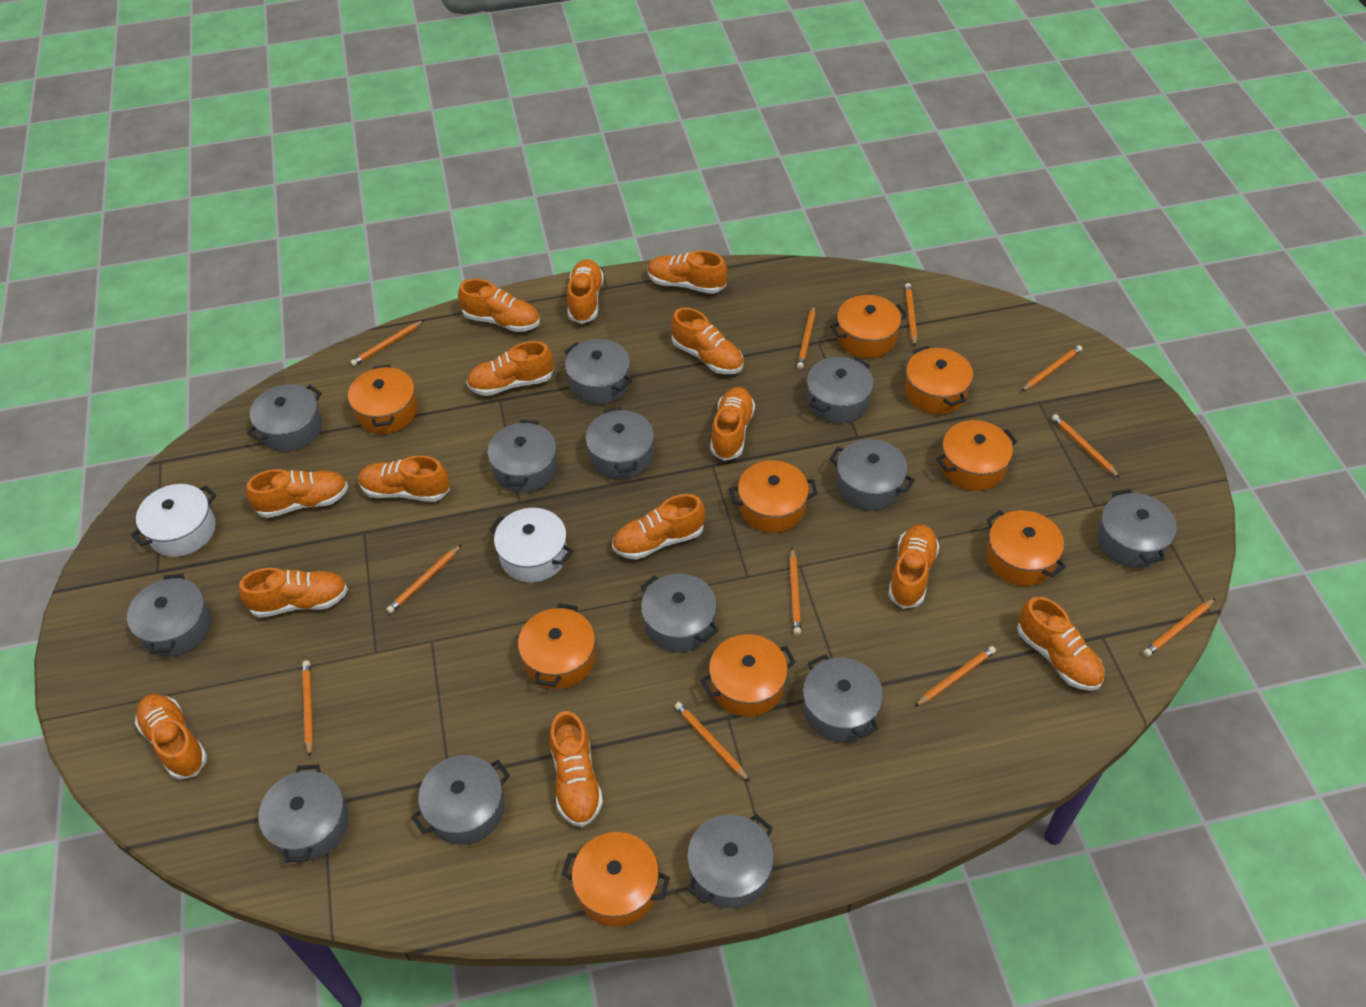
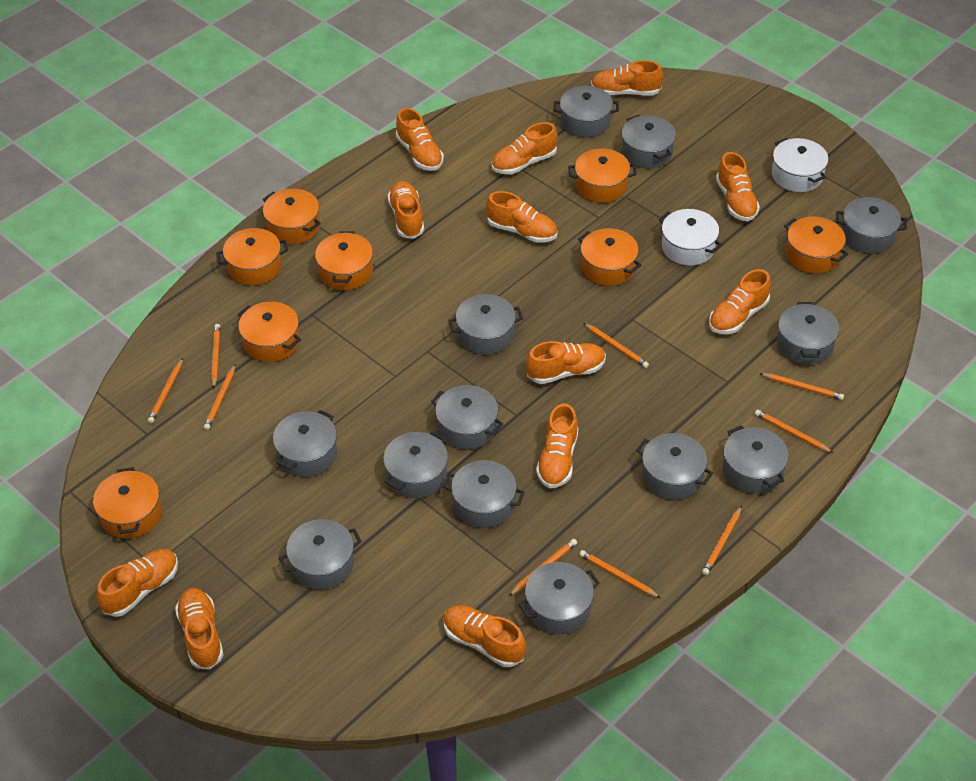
orange pencil: 11 -> 9
orange pot: 9 -> 8
orange shoe: 14 -> 12

